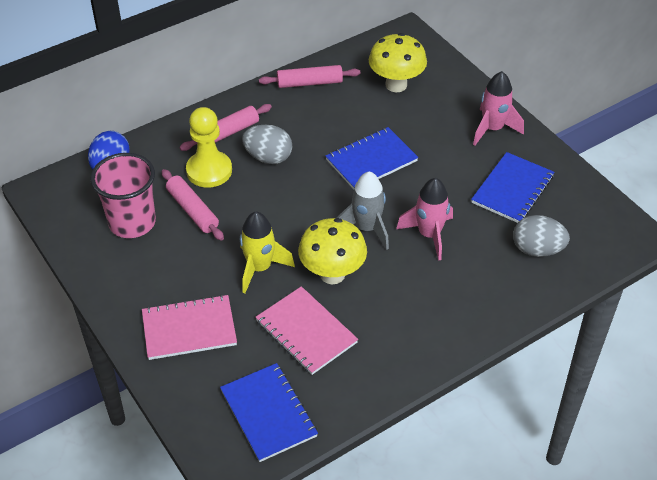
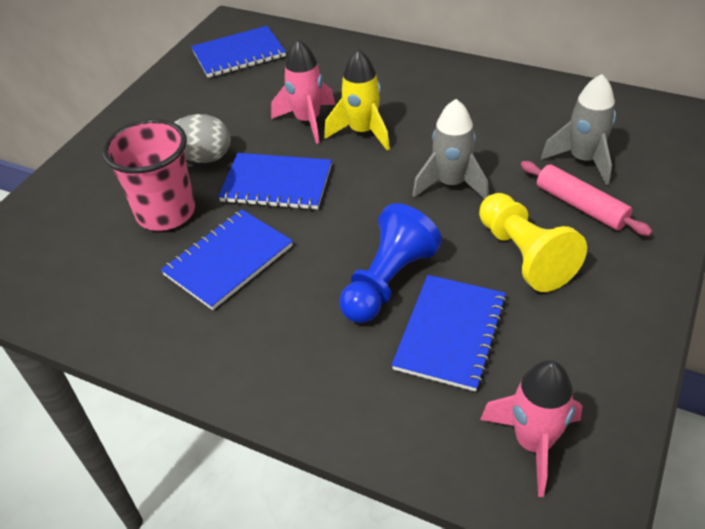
blue egg: 1 -> 0
blue notebook: 3 -> 4
blue pawn: 0 -> 1
grey egg: 2 -> 1
grey rocket: 1 -> 2
pink notebook: 2 -> 0
pink rolling pin: 3 -> 1
yellow mushroom: 2 -> 0

